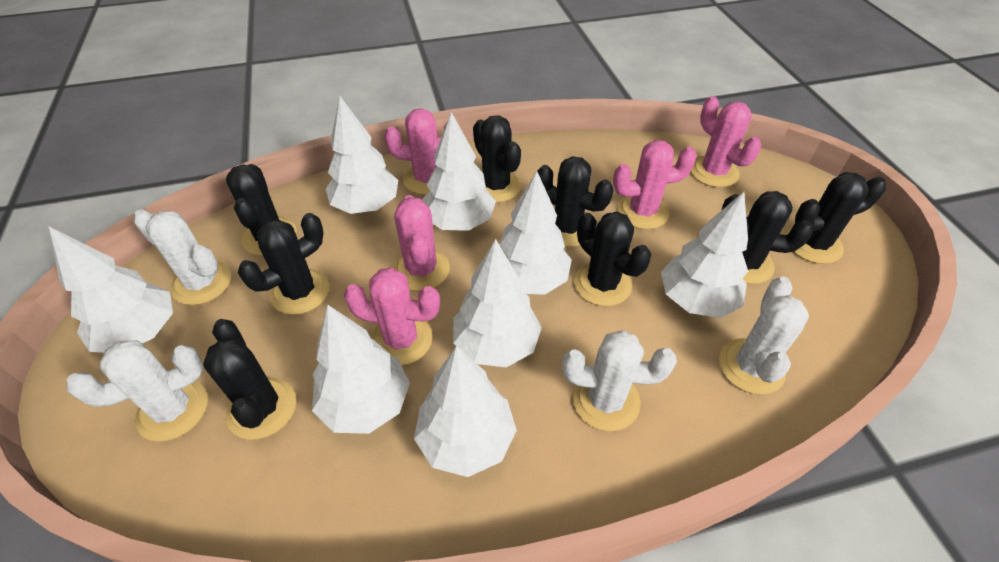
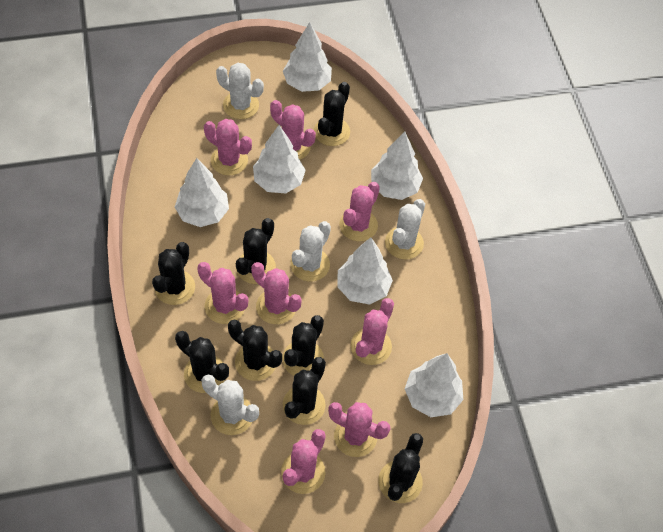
pink cactus: 5 -> 8
white tree: 8 -> 6

